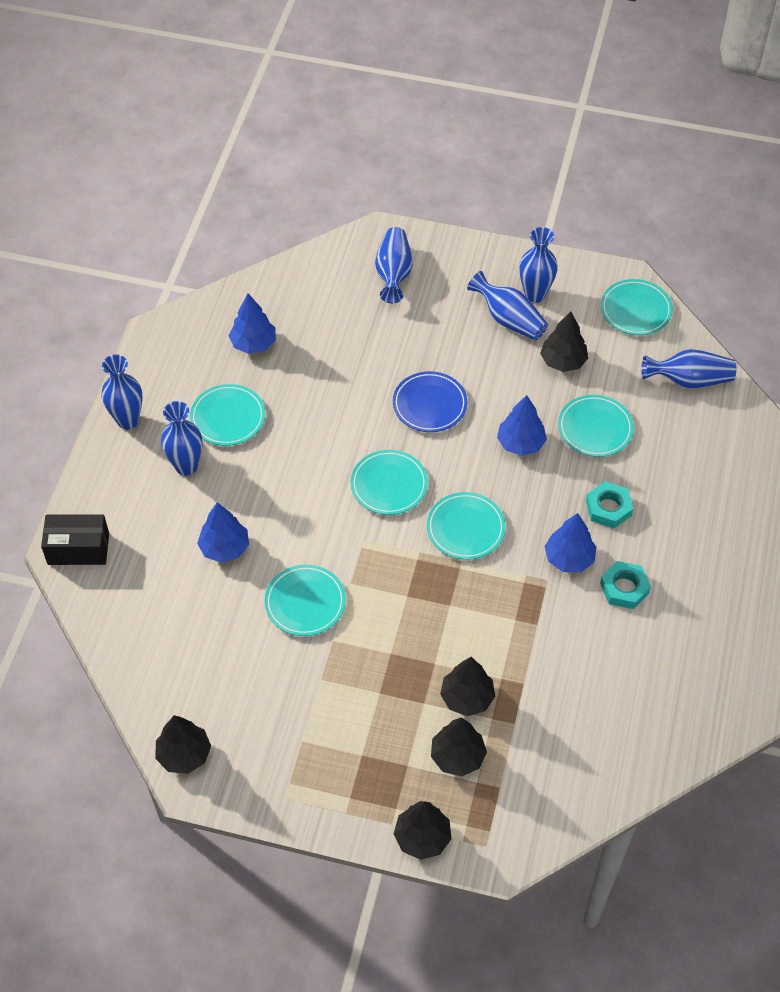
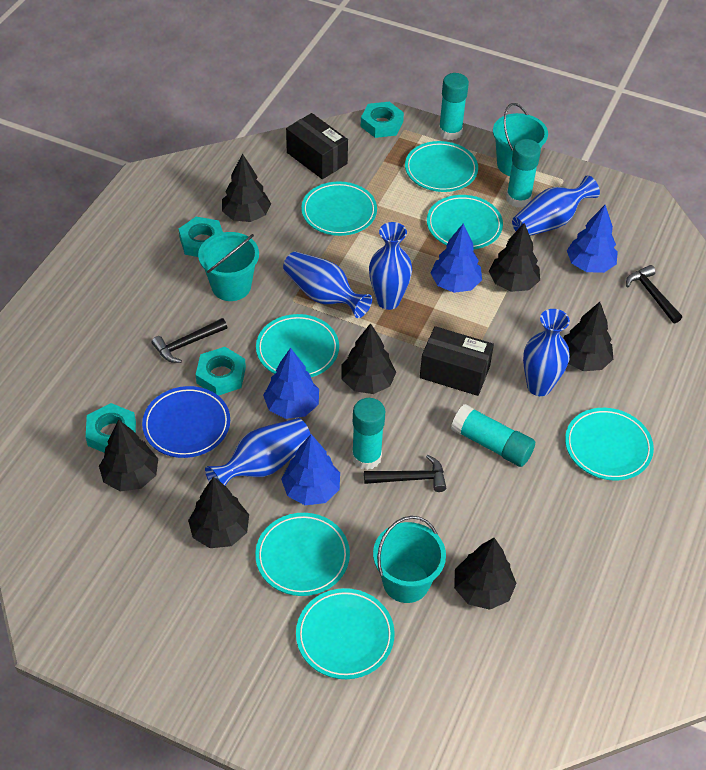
black box: 1 -> 2
black hammer: 0 -> 3
black tree: 5 -> 7
blue vase: 6 -> 5
turquoise bucket: 0 -> 3
turquoise glue stick: 0 -> 4
turquoise nut: 2 -> 4
turquoise plate: 6 -> 7

